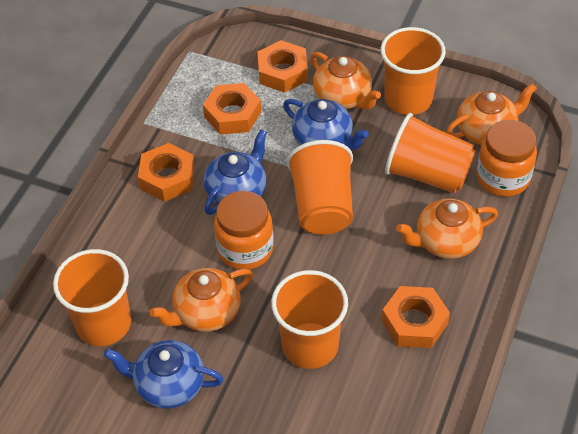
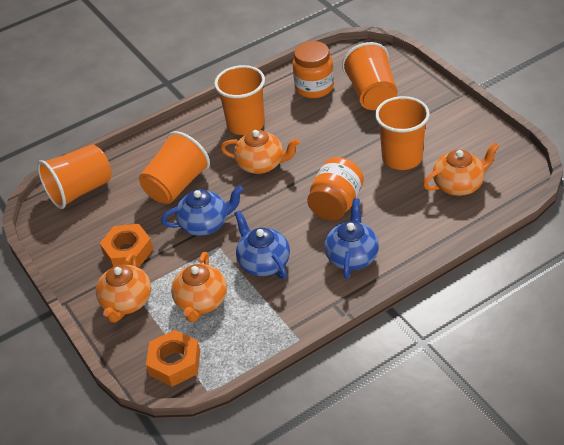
orange nut: 4 -> 2

